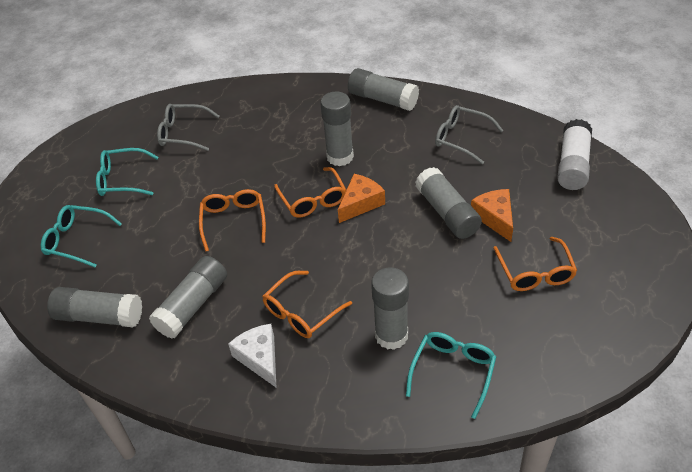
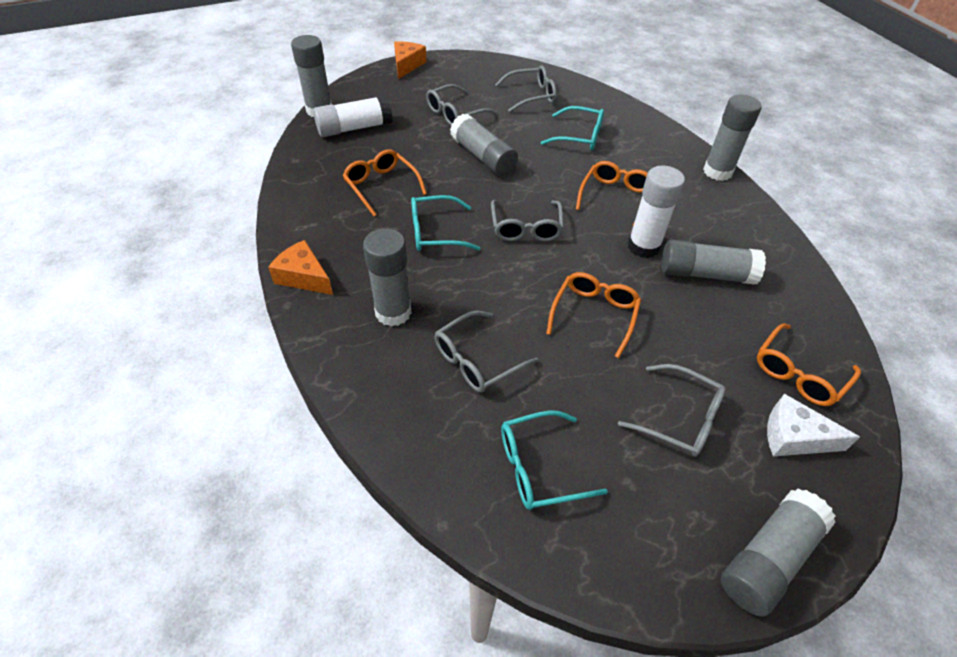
grey glasses: 2 -> 5
white glue stick: 1 -> 2

